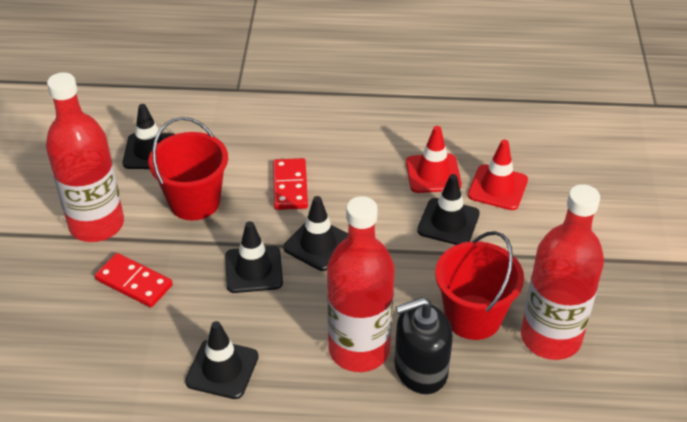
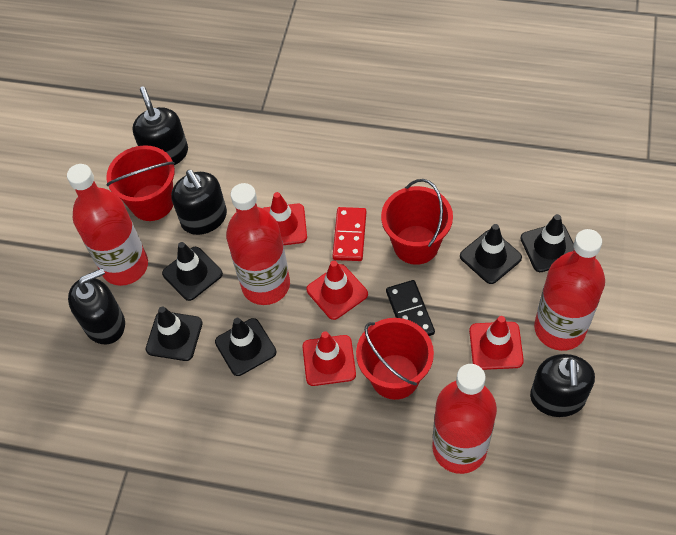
black domino: 0 -> 1
black soap dispenser: 1 -> 4
red bottle: 3 -> 4
red bucket: 2 -> 3
red domino: 2 -> 1
red traffic cone: 2 -> 4

